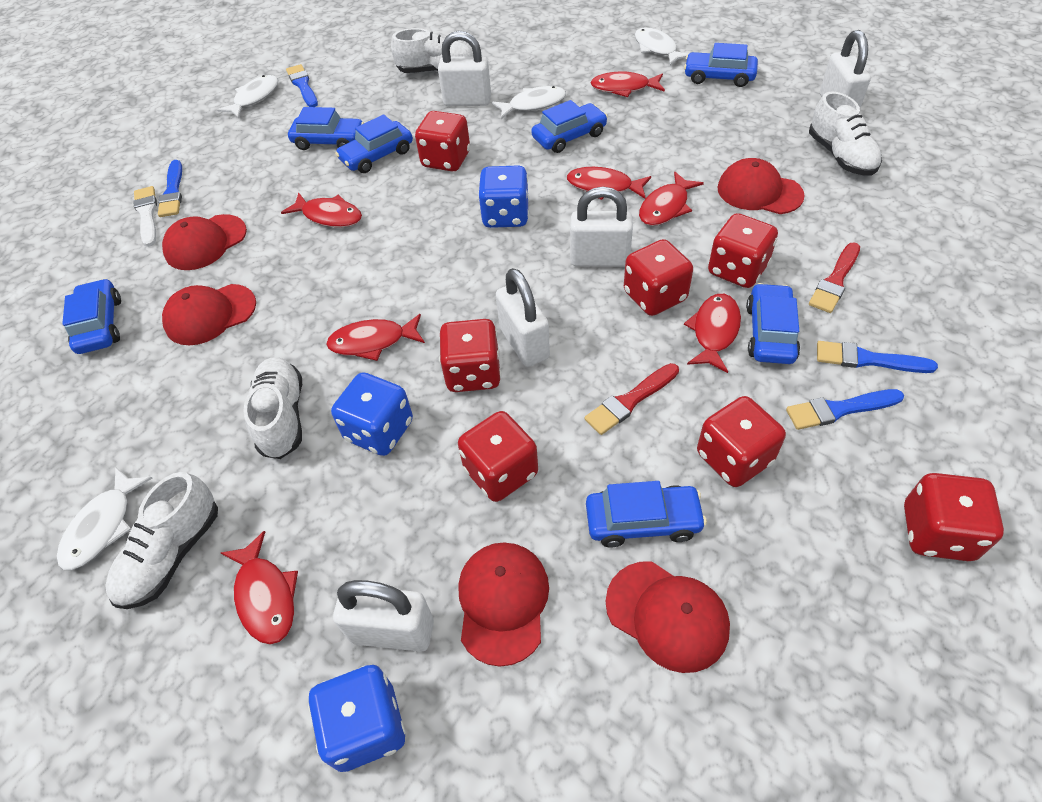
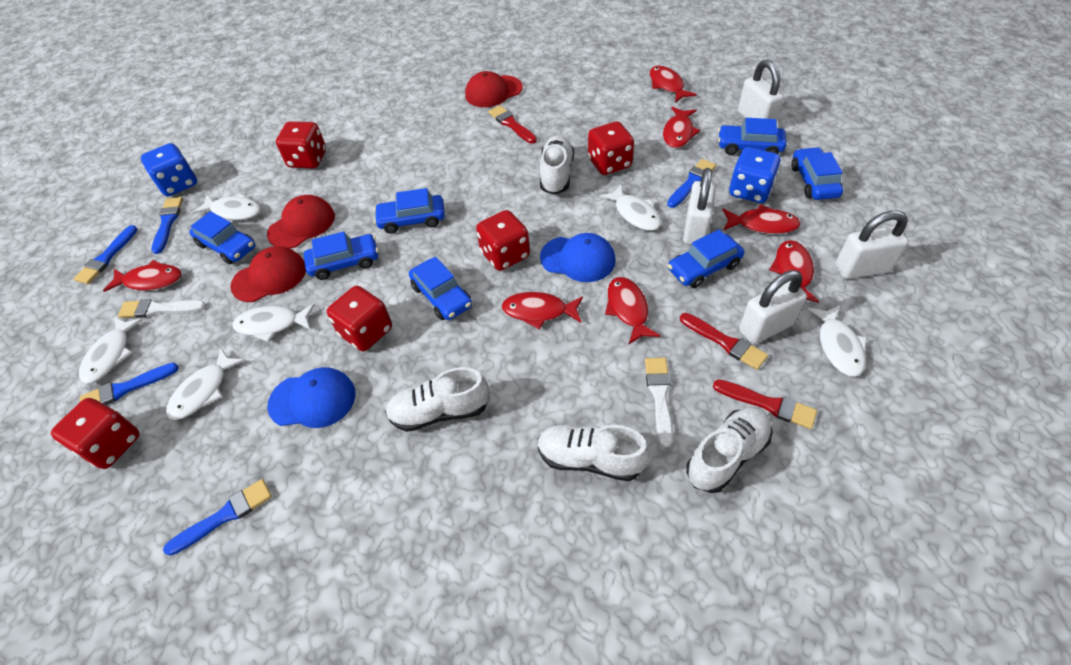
blue brush: 4 -> 5
blue cap: 0 -> 2
blue dice: 3 -> 2
red brush: 2 -> 3
red cap: 5 -> 3
red dice: 7 -> 5
white brush: 1 -> 2
white fish: 4 -> 6
white padlock: 5 -> 4

